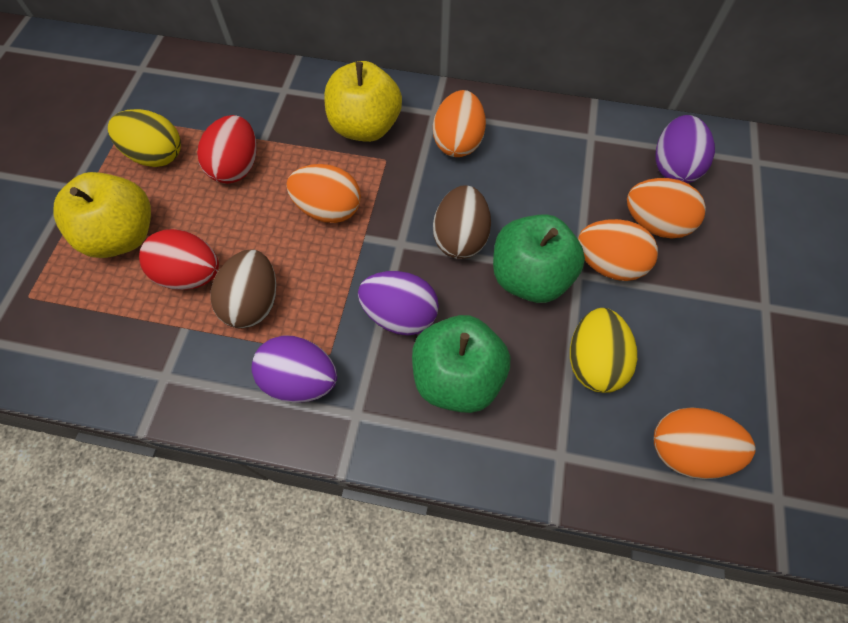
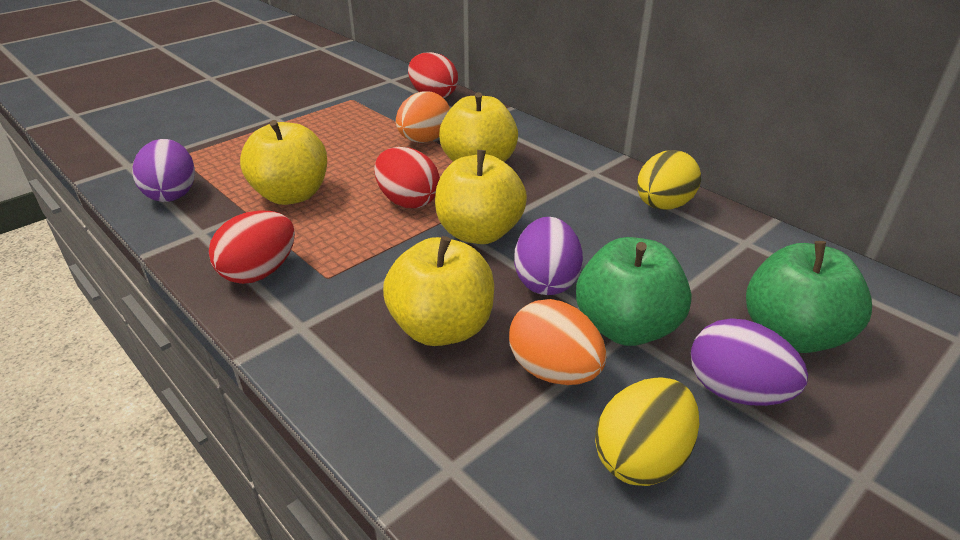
brown egg: 2 -> 0
orange egg: 5 -> 2
red egg: 2 -> 3
yellow apple: 2 -> 4

